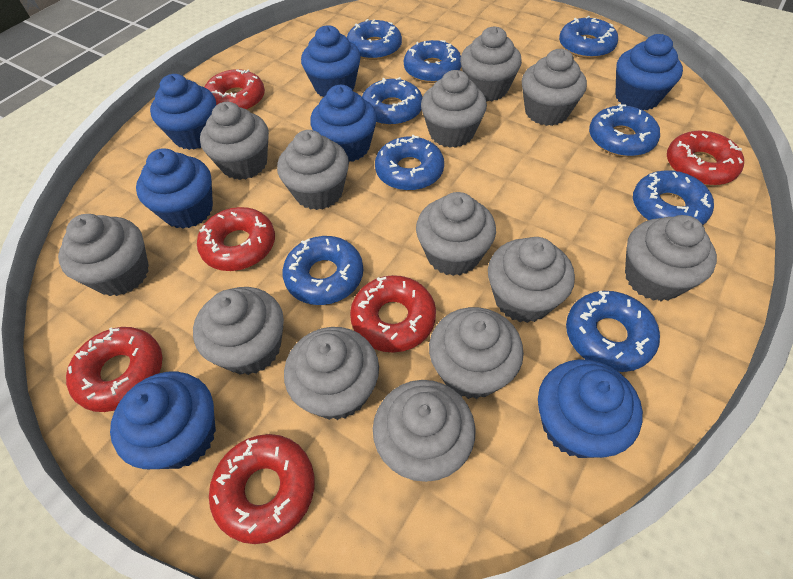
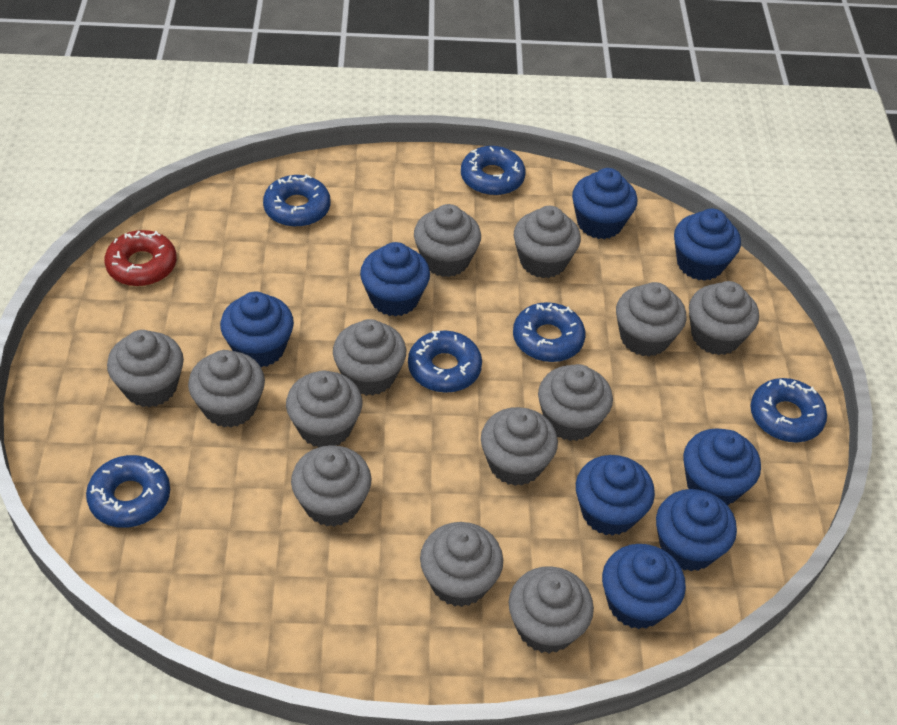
blue cupcake: 7 -> 8
blue donut: 9 -> 6
red donut: 6 -> 1

